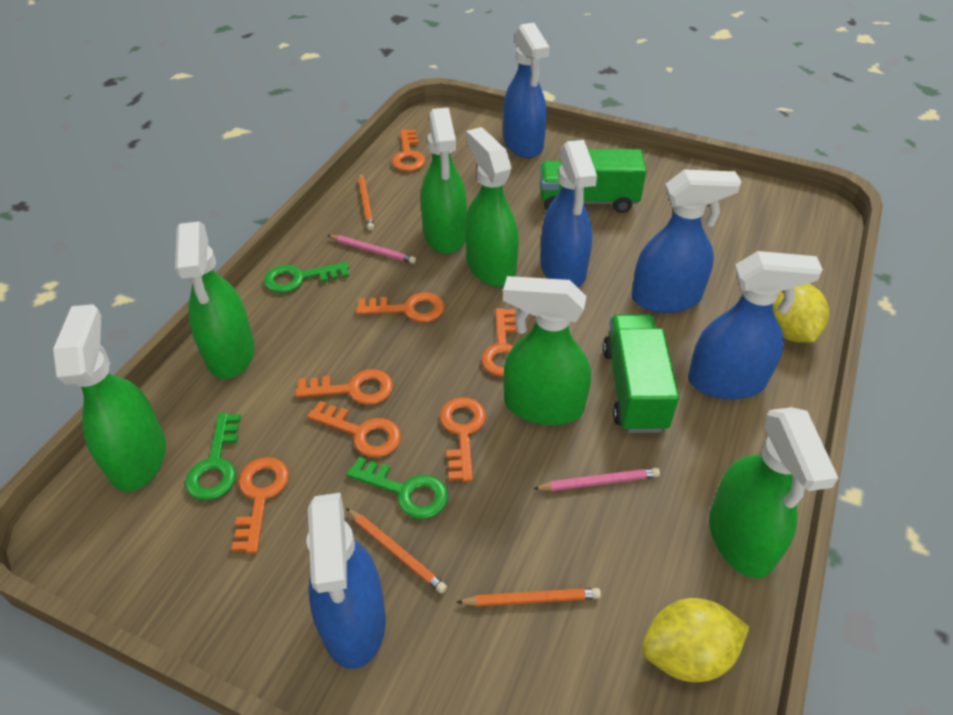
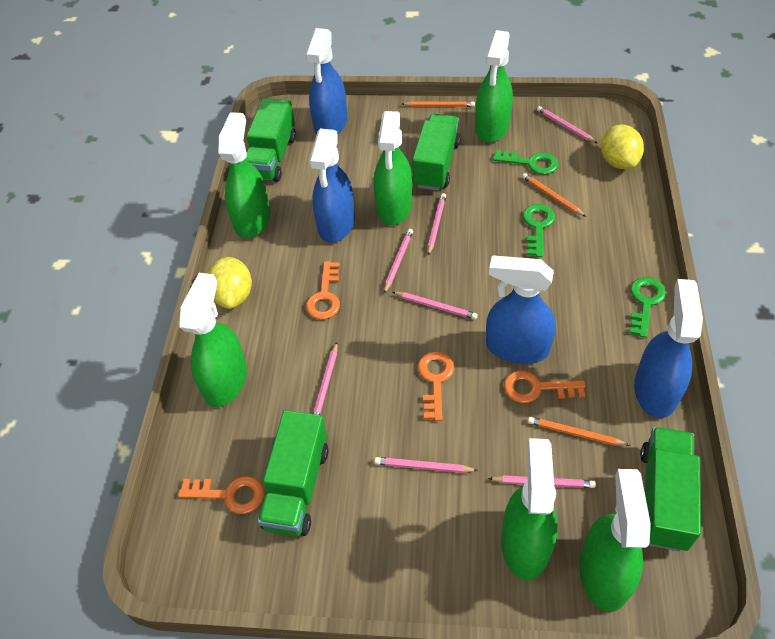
blue spray bottle: 5 -> 4
green truck: 2 -> 4
orange key: 7 -> 4
pink pencil: 2 -> 7

